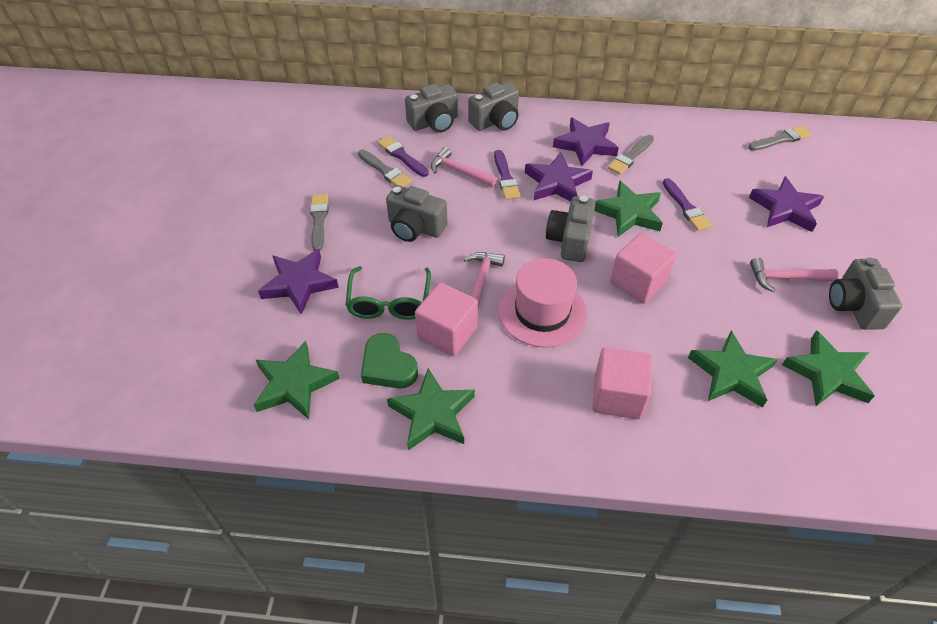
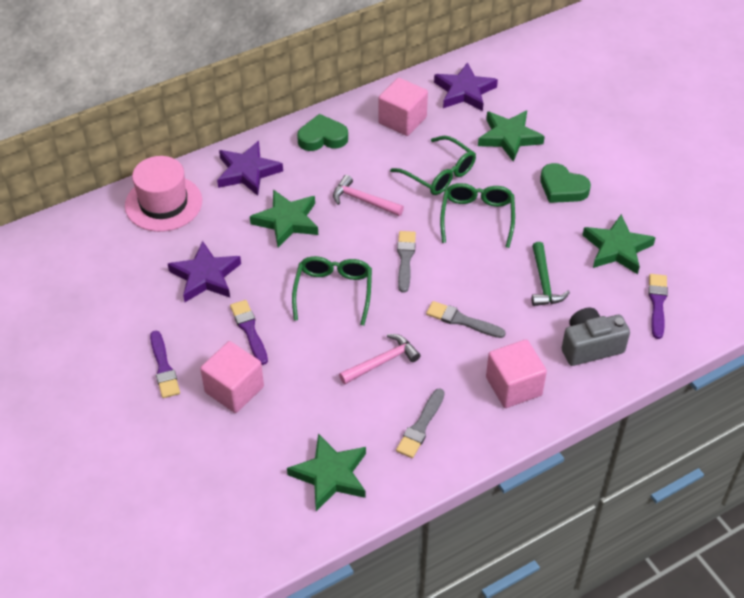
green glasses: 1 -> 3
green hammer: 0 -> 1
green heart: 1 -> 2
green star: 5 -> 4
grey brush: 4 -> 3
grey camera: 5 -> 1
pink hammer: 3 -> 2
purple star: 4 -> 3

